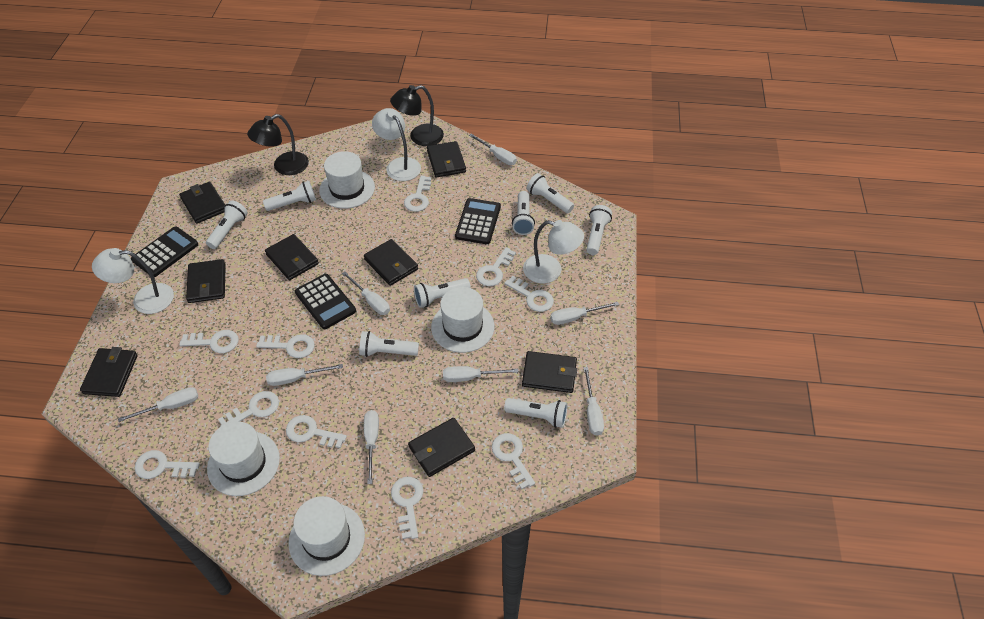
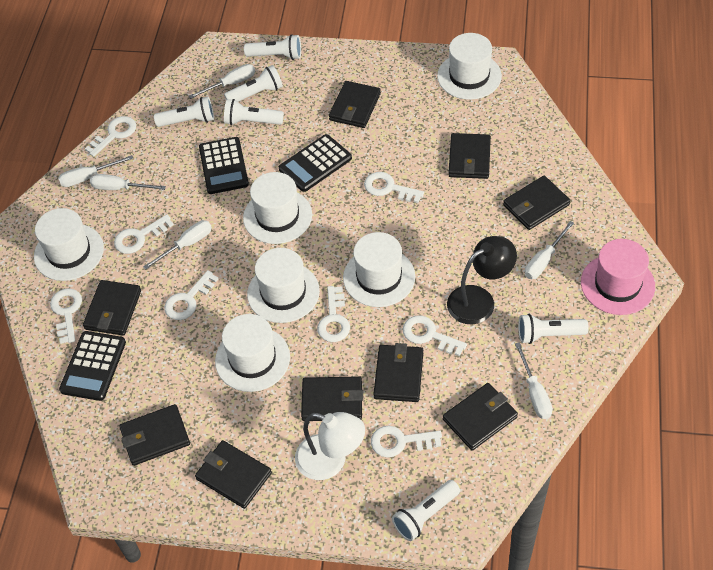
black lamp: 2 -> 1
black wallet: 8 -> 9
pink hat: 0 -> 1
white flashlight: 8 -> 6
white hat: 4 -> 6
white key: 10 -> 8
white lamp: 3 -> 1
white screwdriver: 8 -> 6

